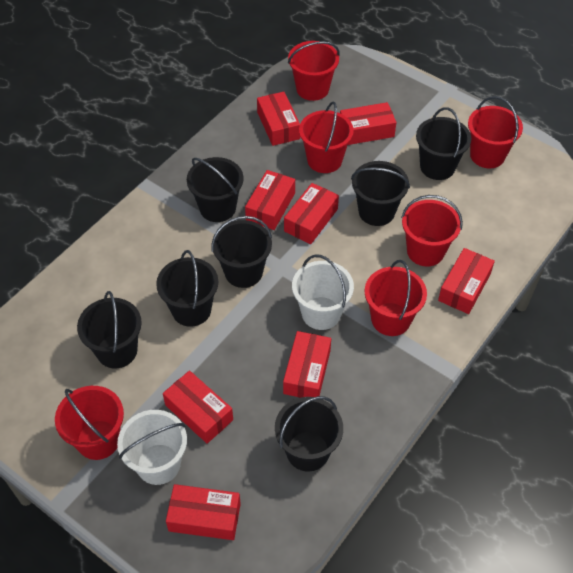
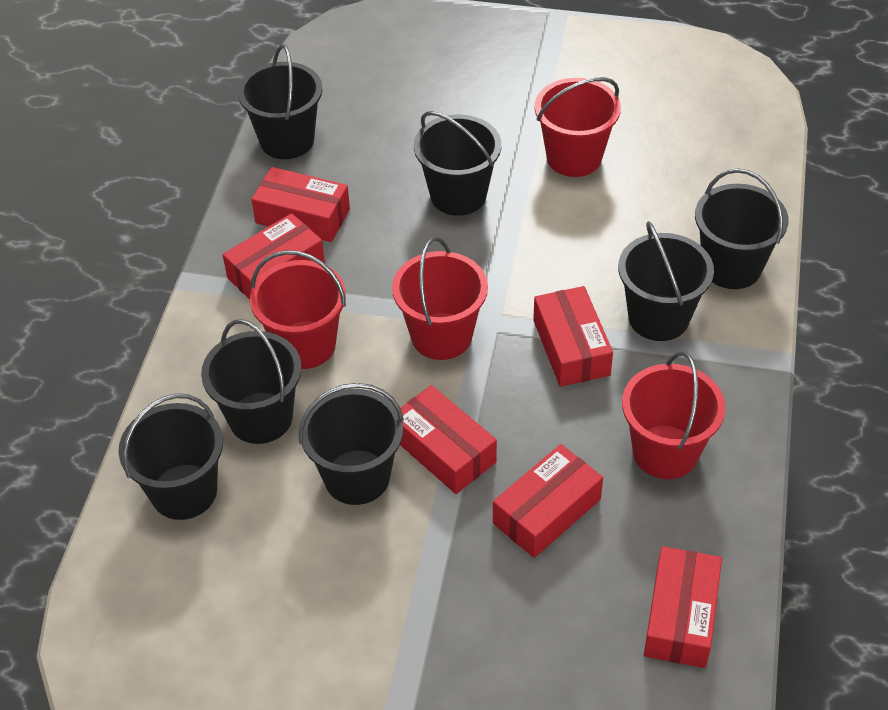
red box: 8 -> 6
red bucket: 6 -> 4
white bucket: 2 -> 0

